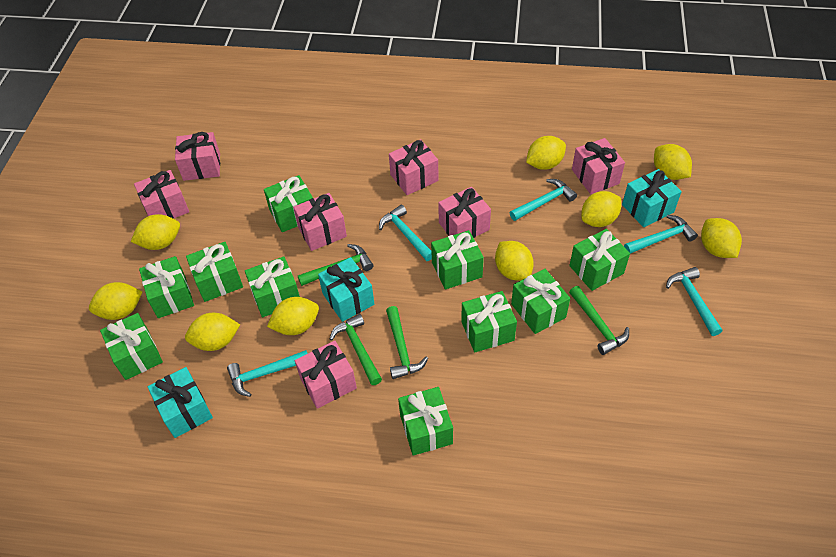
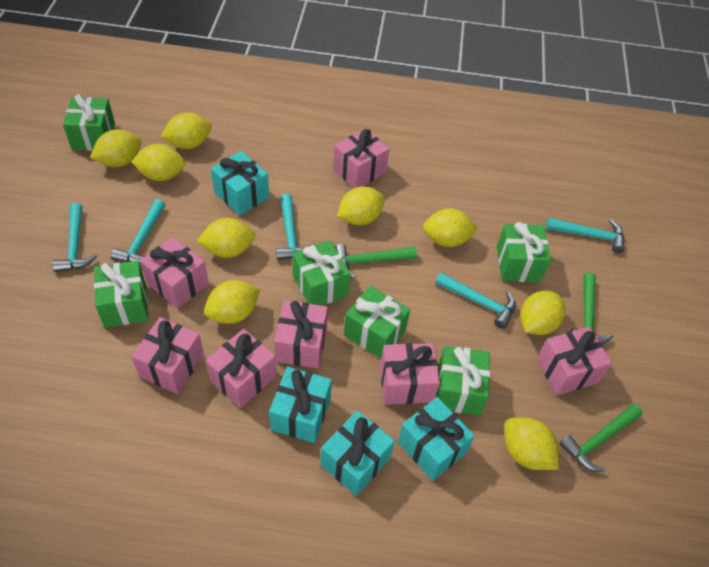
green gift: 10 -> 6
green hammer: 4 -> 3
turquoise gift: 3 -> 4

